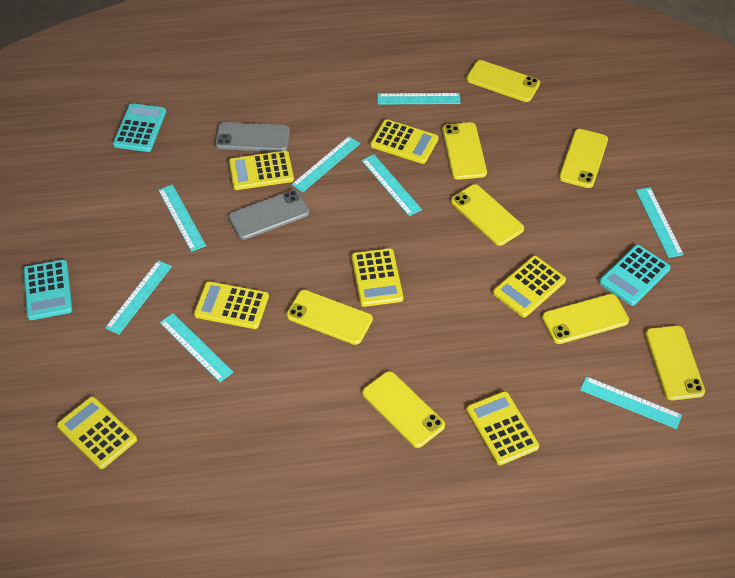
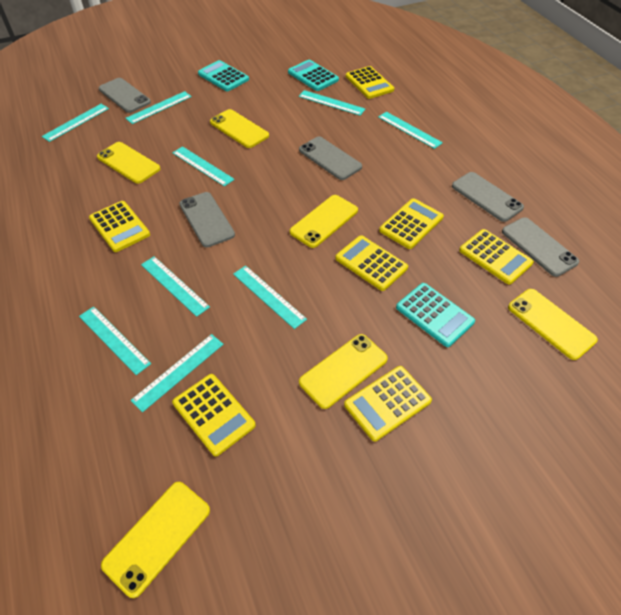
grey phone: 2 -> 5
turquoise ruler: 8 -> 9
yellow phone: 8 -> 6

